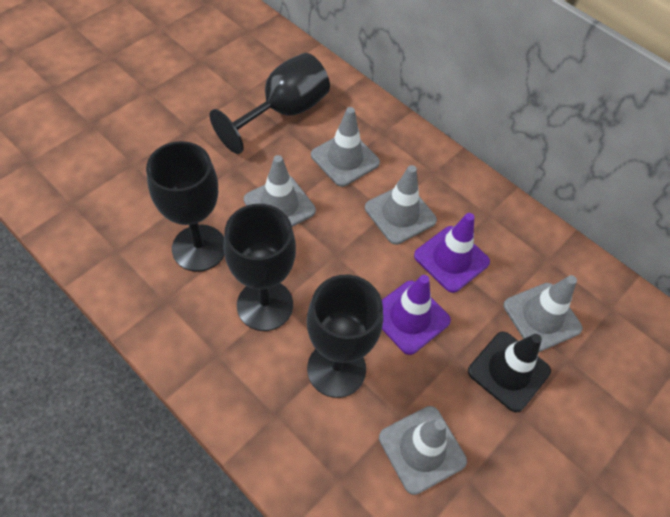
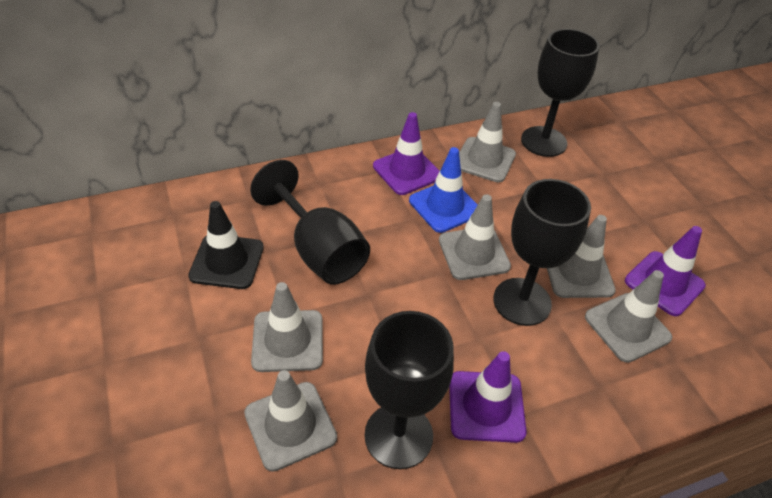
blue traffic cone: 0 -> 1
grey traffic cone: 5 -> 6
purple traffic cone: 2 -> 3

